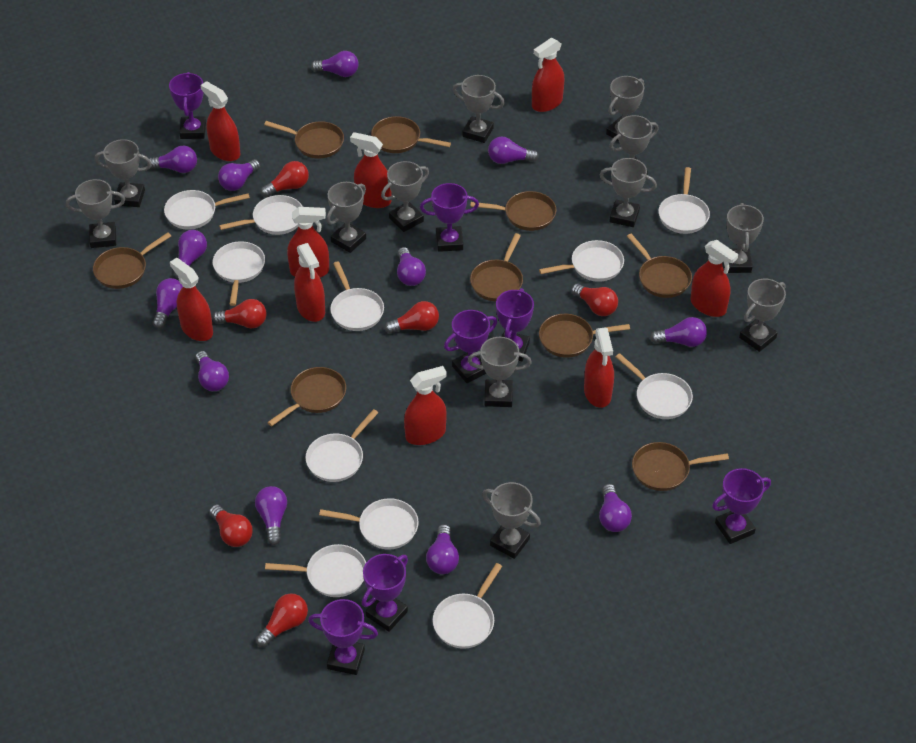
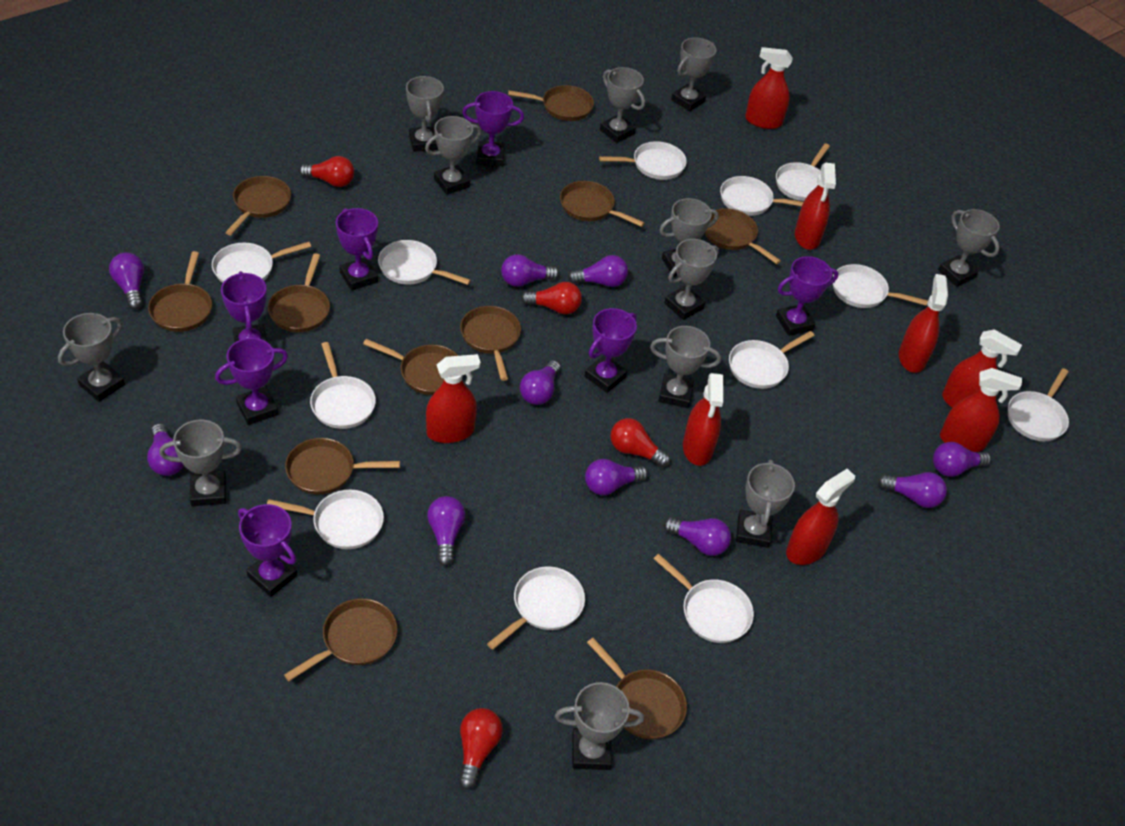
brown pan: 9 -> 11
purple light bulb: 12 -> 10
red light bulb: 6 -> 4
red spray bottle: 9 -> 8
white pan: 11 -> 12

